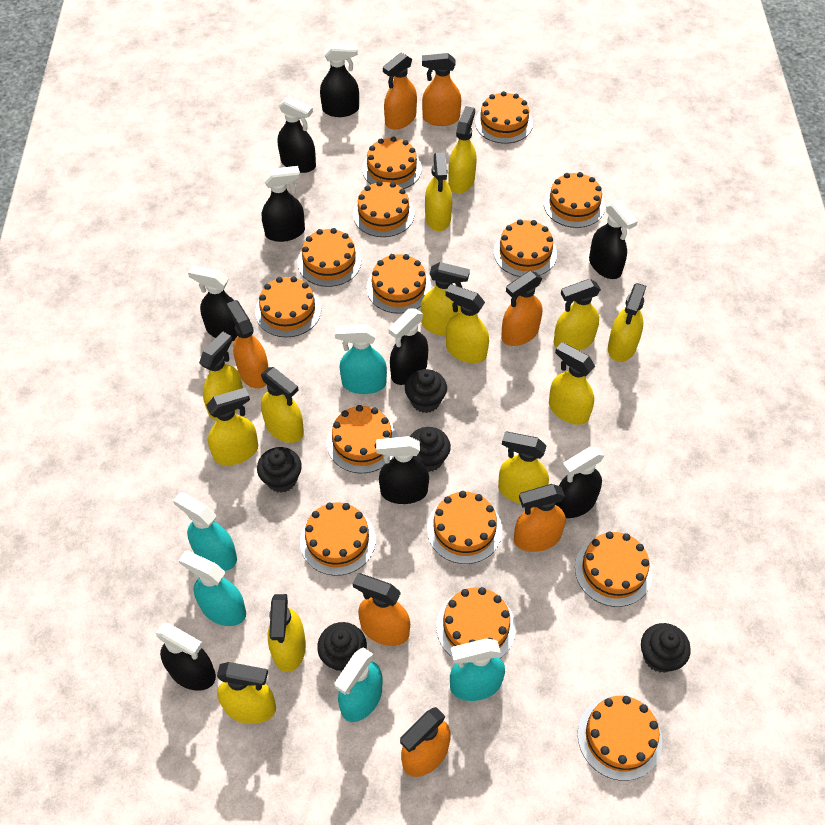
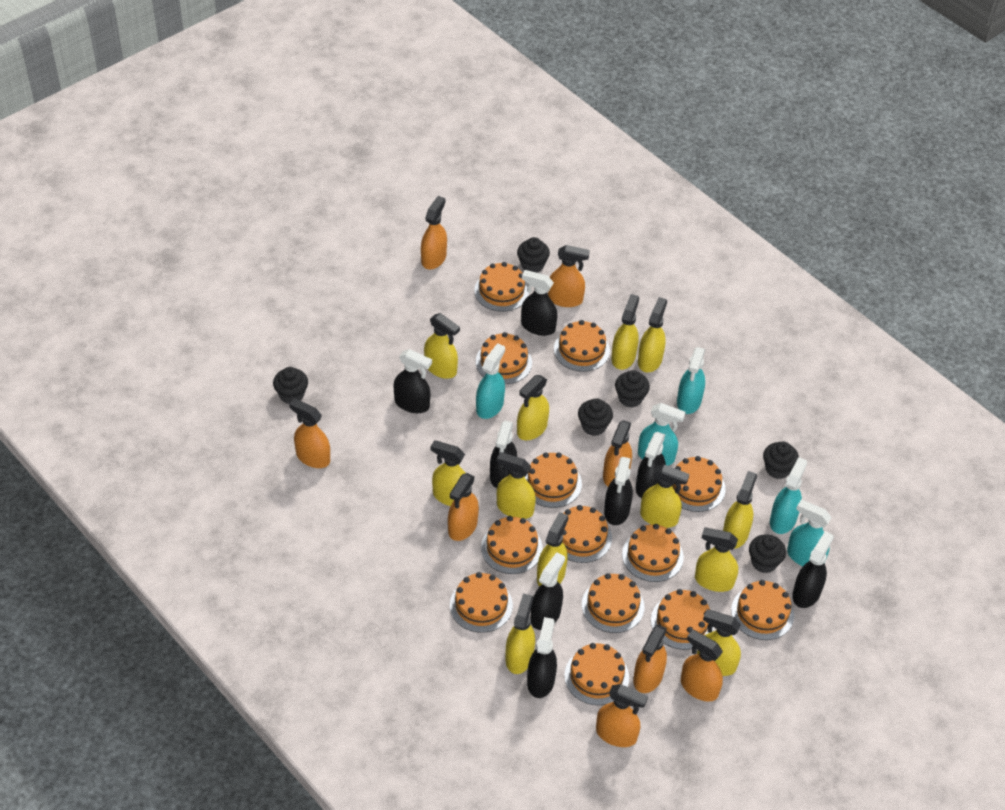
black cupcake: 5 -> 6
black spray bottle: 9 -> 8
orange cake: 14 -> 13
orange spray bottle: 7 -> 8
yellow spray bottle: 13 -> 12

